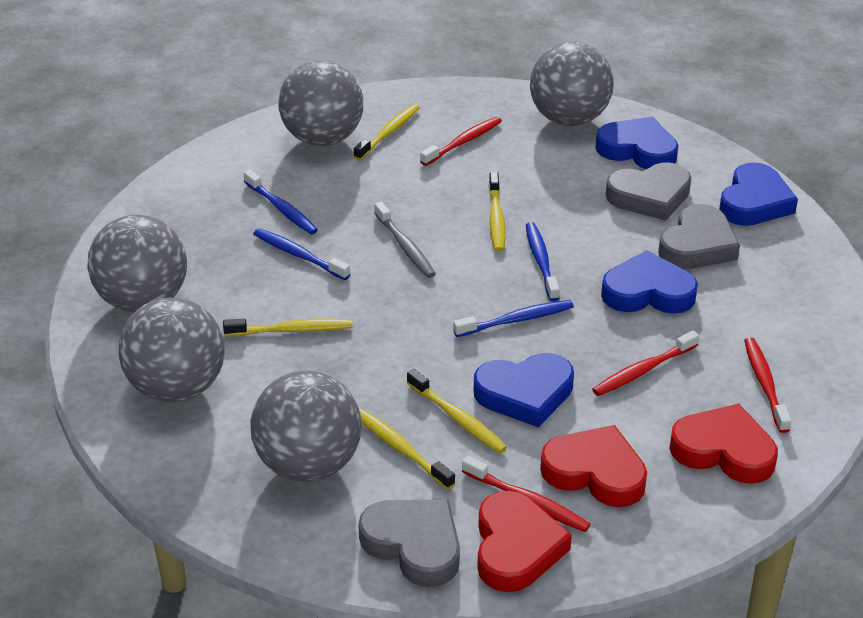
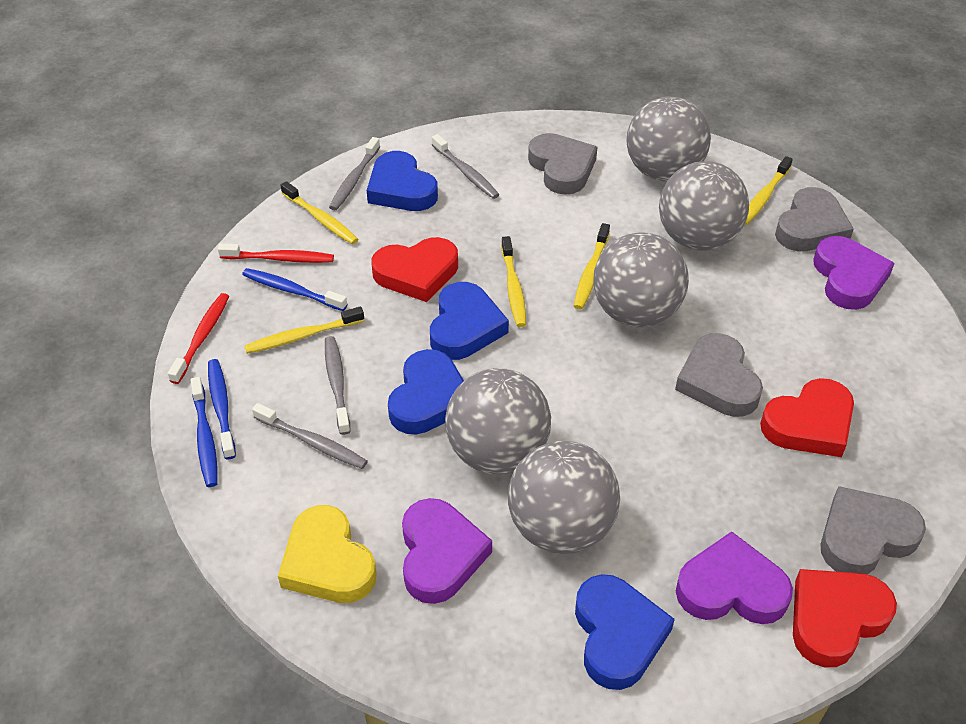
blue toothbrush: 4 -> 3
grey heart: 3 -> 4
grey toothbrush: 1 -> 4
purple heart: 0 -> 3
red toothbrush: 4 -> 2
yellow heart: 0 -> 1

